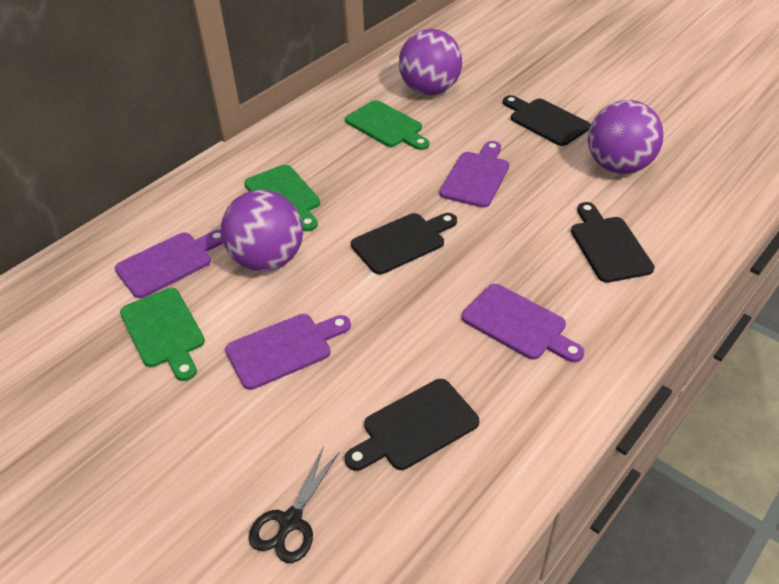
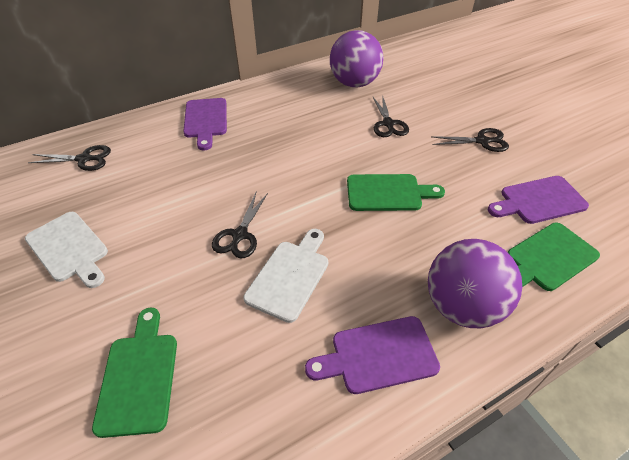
black cutting board: 4 -> 0
black scissors: 1 -> 4
purple ball: 3 -> 2
purple cutting board: 4 -> 3
white cutting board: 0 -> 2

